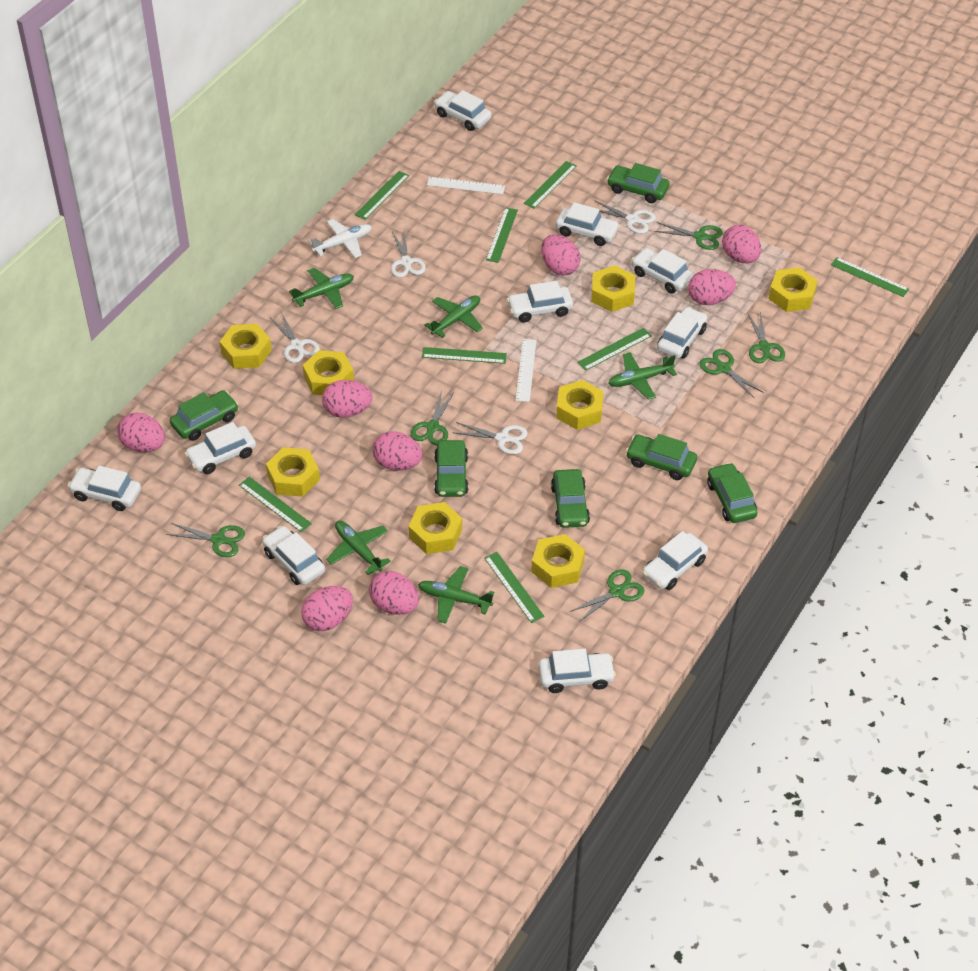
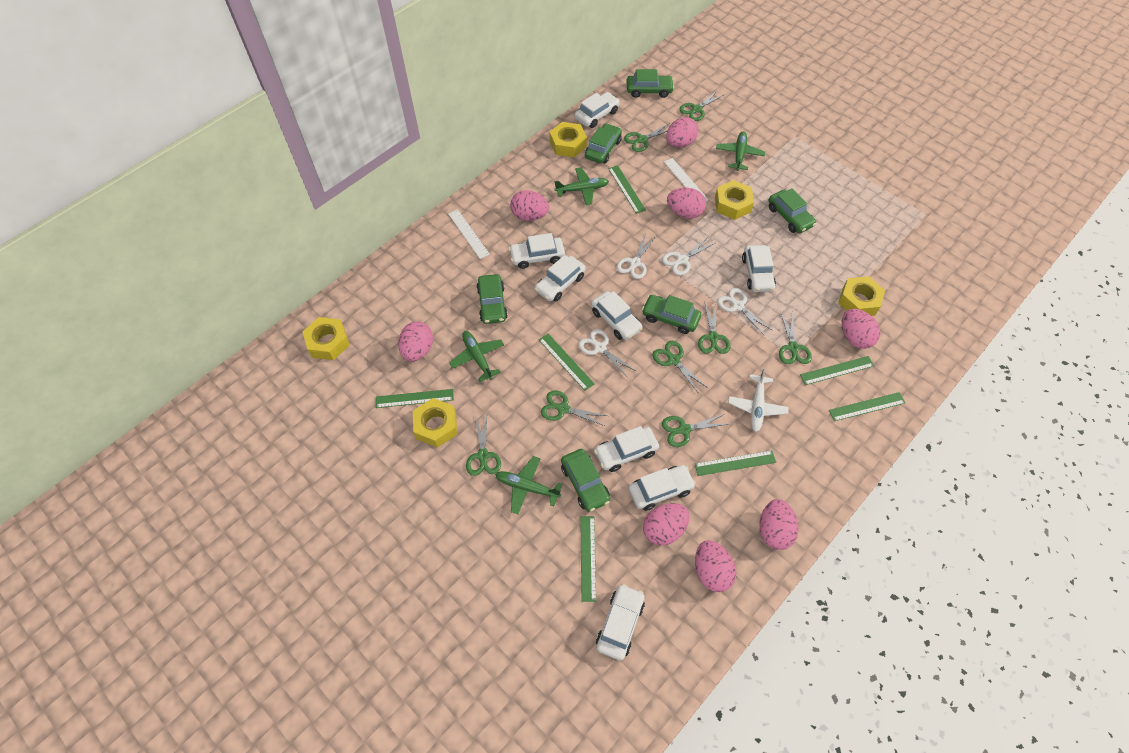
green plane: 5 -> 4
green ruler: 8 -> 7
green scissors: 6 -> 8
white car: 10 -> 8
yellow nut: 8 -> 5

